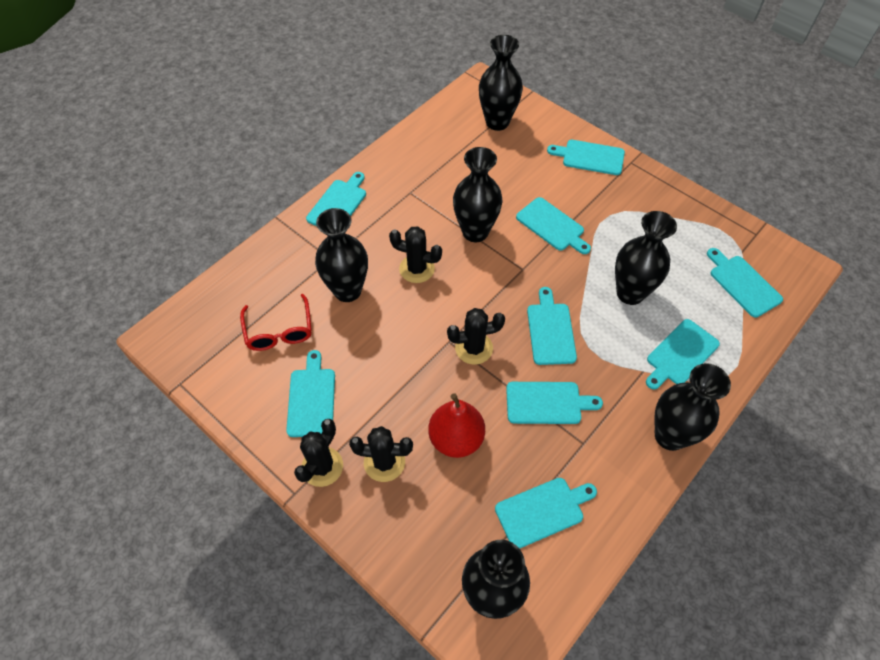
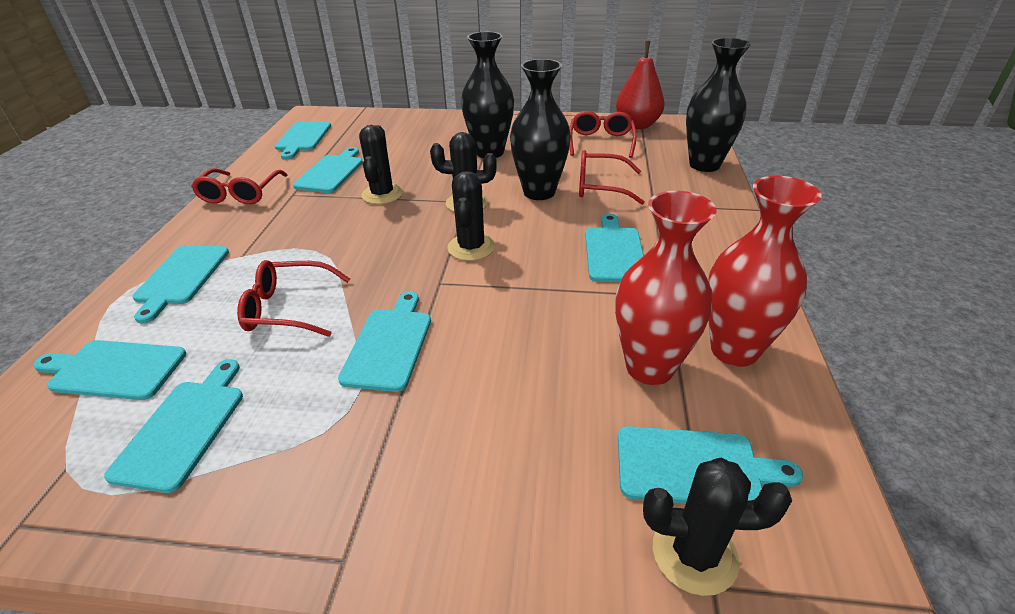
black vase: 6 -> 3
red glasses: 1 -> 4
red vase: 0 -> 2
turquoise cutting board: 9 -> 8

